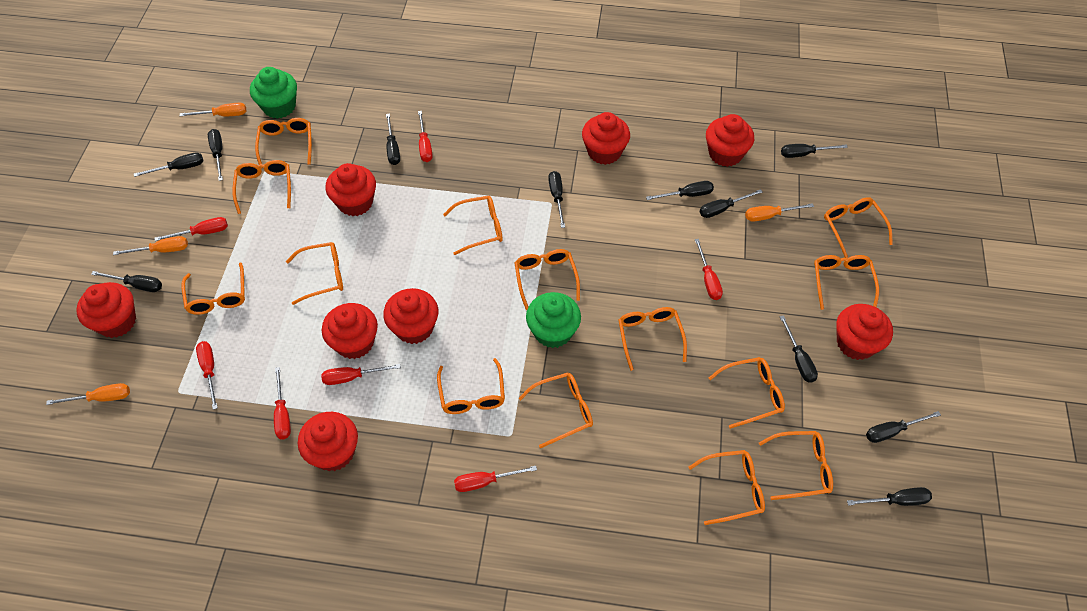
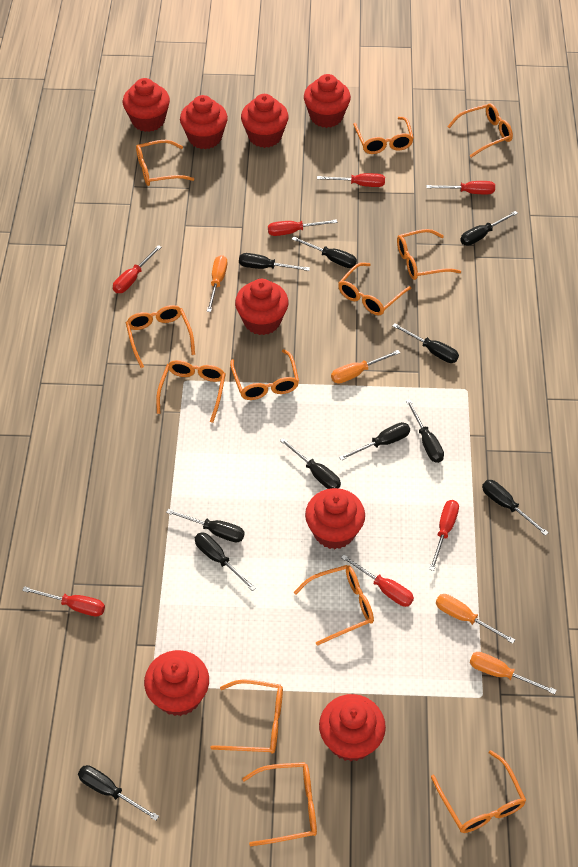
green cupcake: 2 -> 0
orange glasses: 14 -> 12

